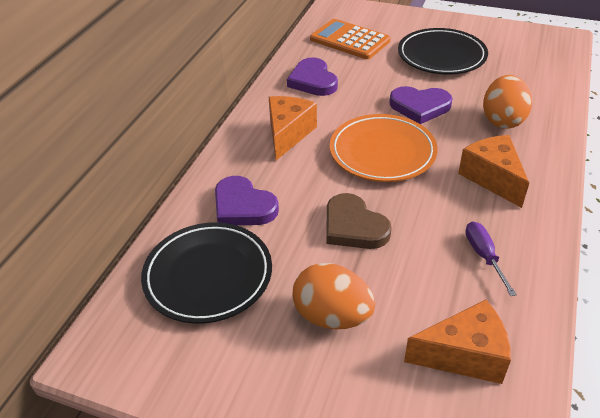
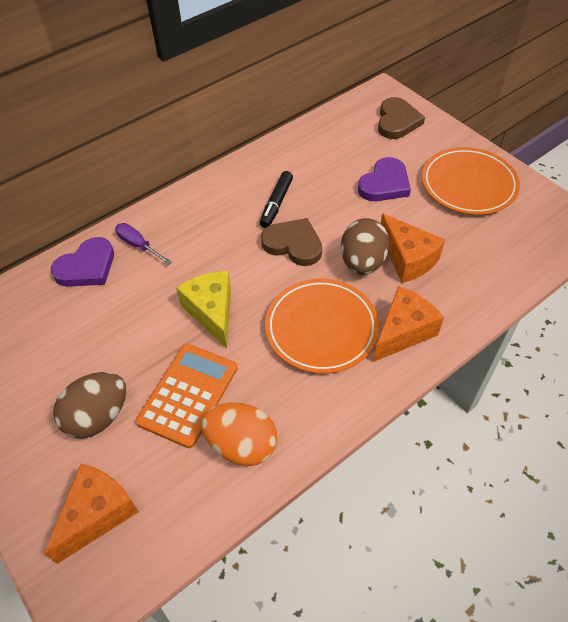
black marker: 0 -> 1
black plate: 2 -> 0
brown egg: 0 -> 2
brown heart: 1 -> 2
orange egg: 2 -> 1
orange plate: 1 -> 2
purple heart: 3 -> 2
yellow cheese: 0 -> 1

